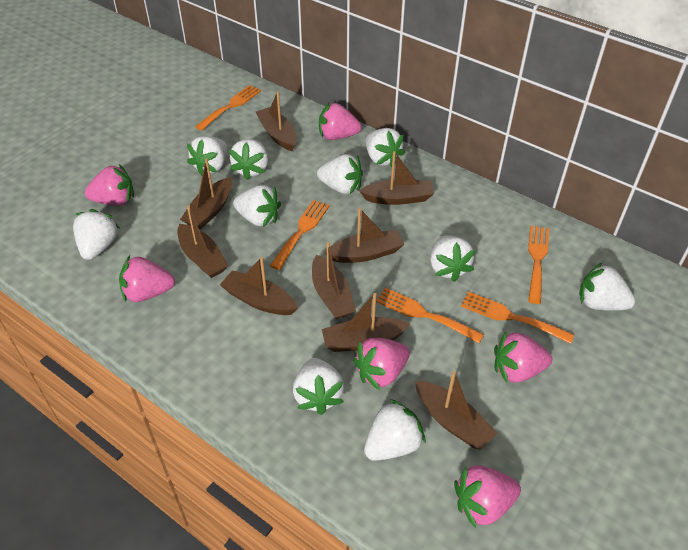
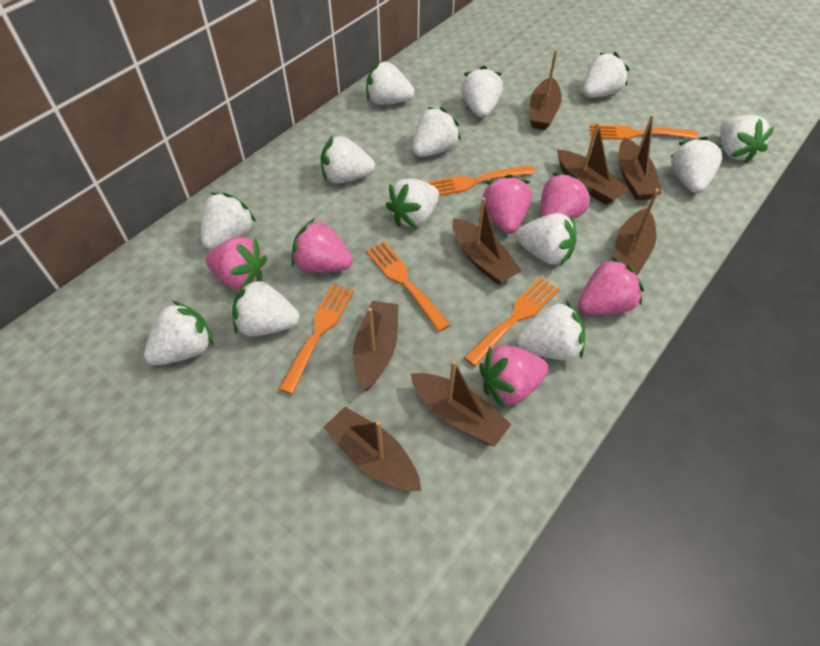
brown boat: 9 -> 8
white strawberry: 10 -> 13

